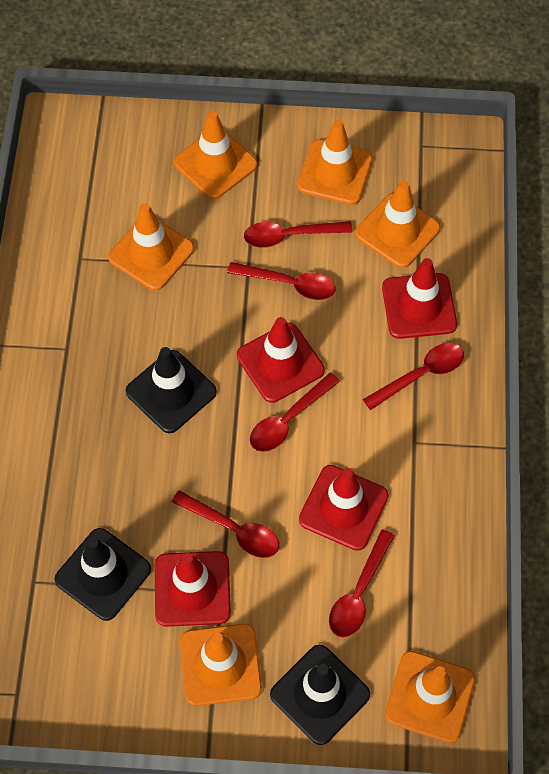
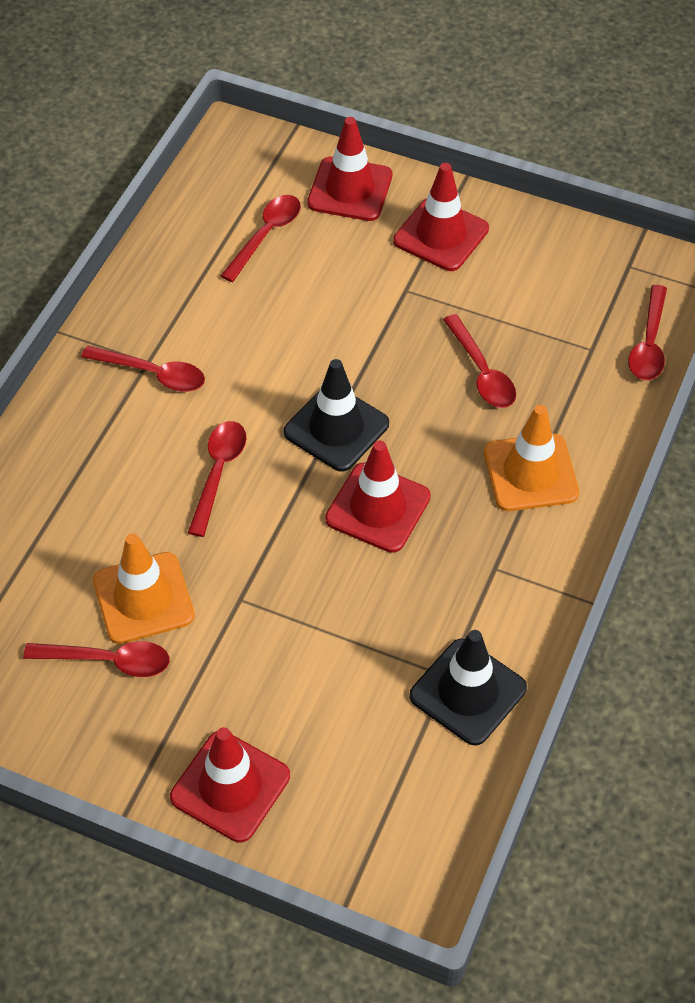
black traffic cone: 3 -> 2
orange traffic cone: 6 -> 2

